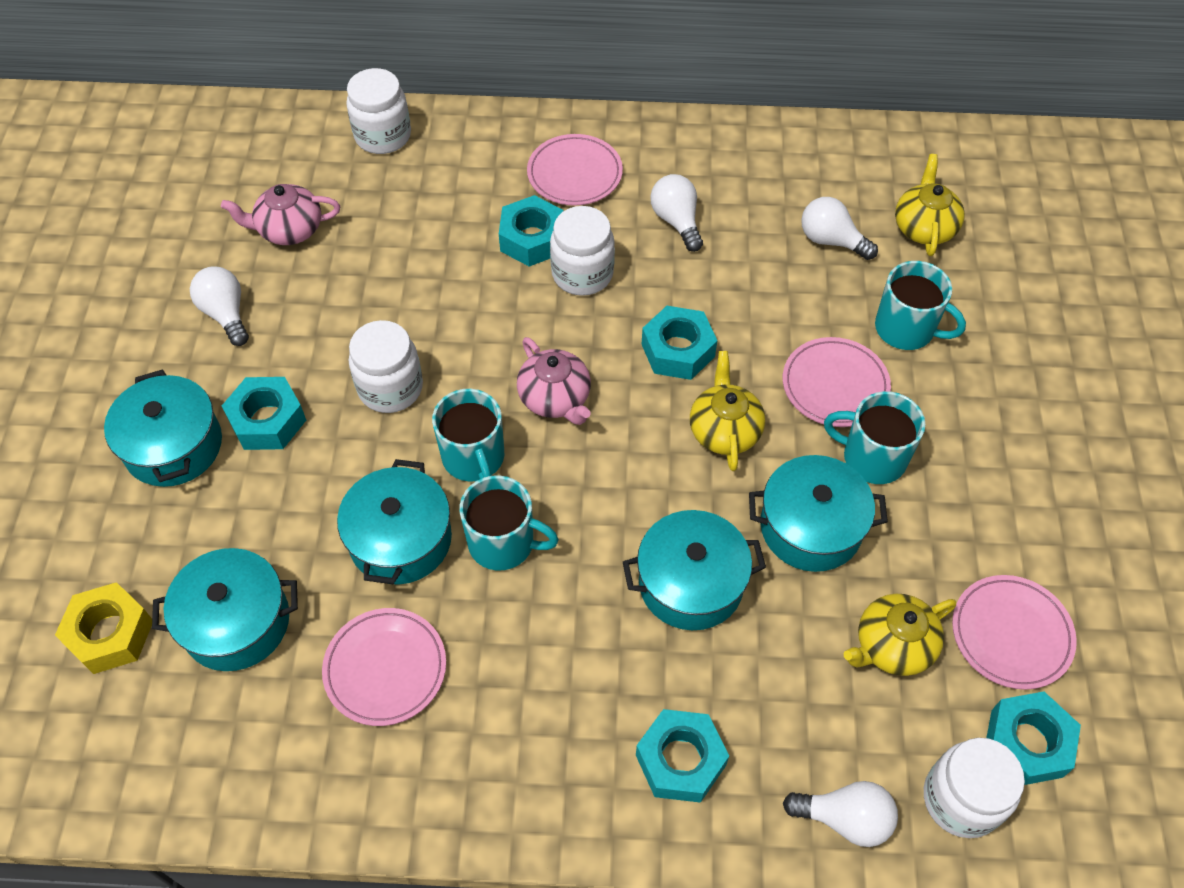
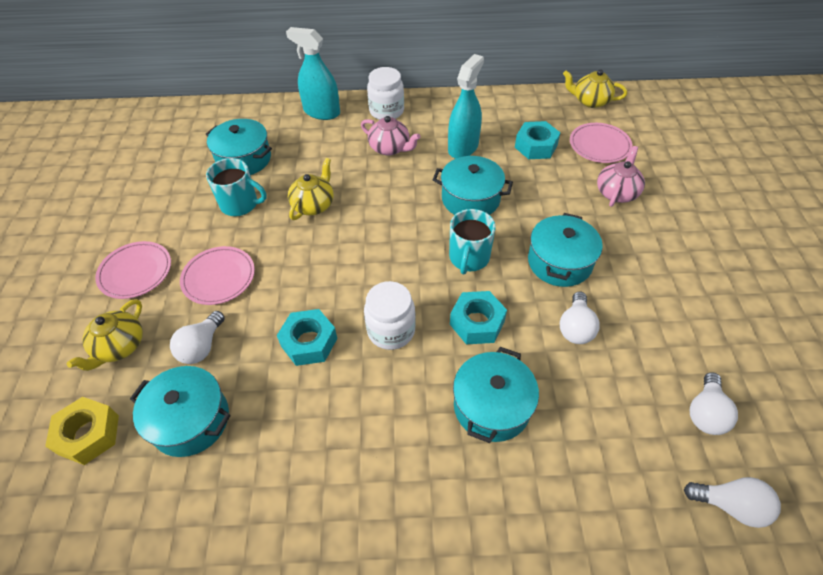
pink plate: 4 -> 3
turquoise mug: 4 -> 2
turquoise nut: 5 -> 3
turquoise spray bottle: 0 -> 2
white jar: 4 -> 2

